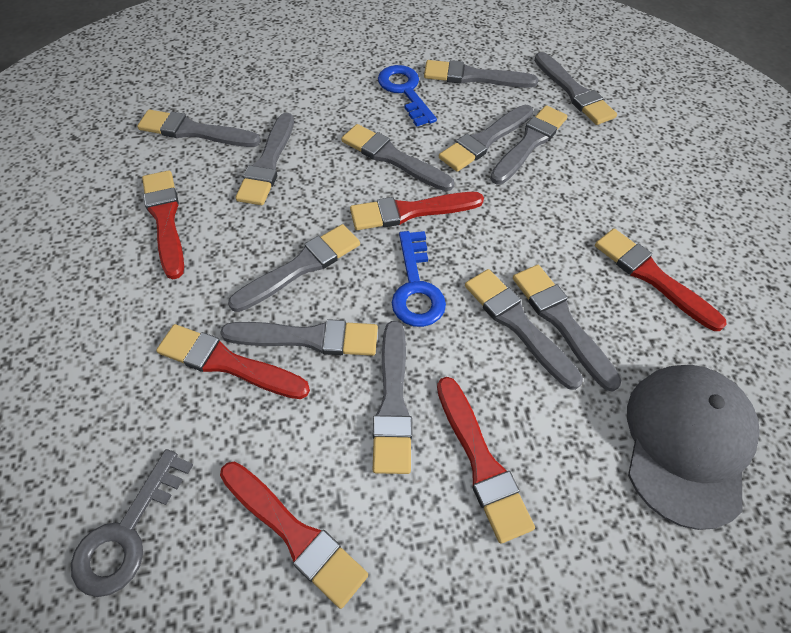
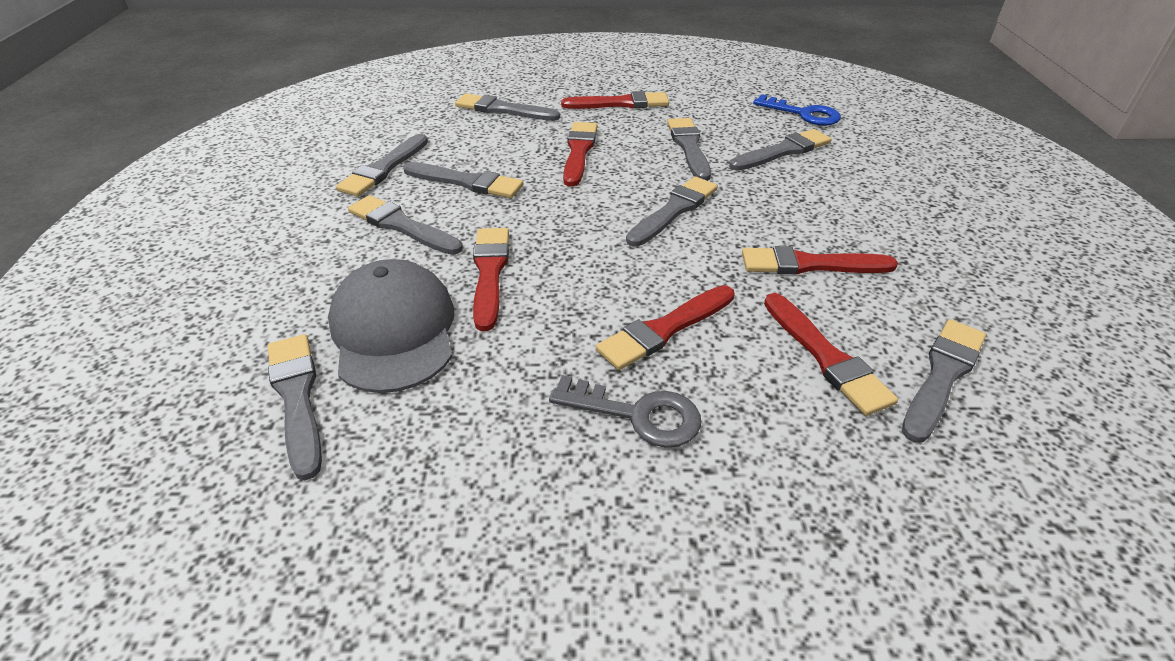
blue key: 2 -> 1
grey brush: 12 -> 9

